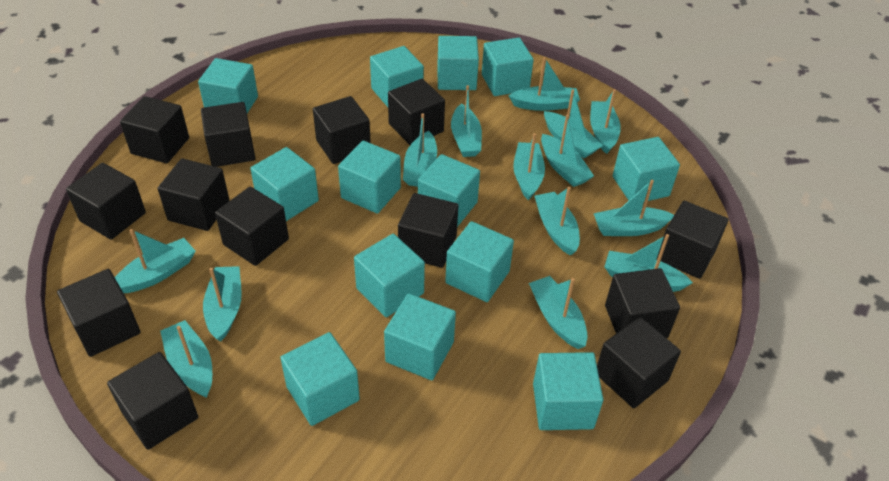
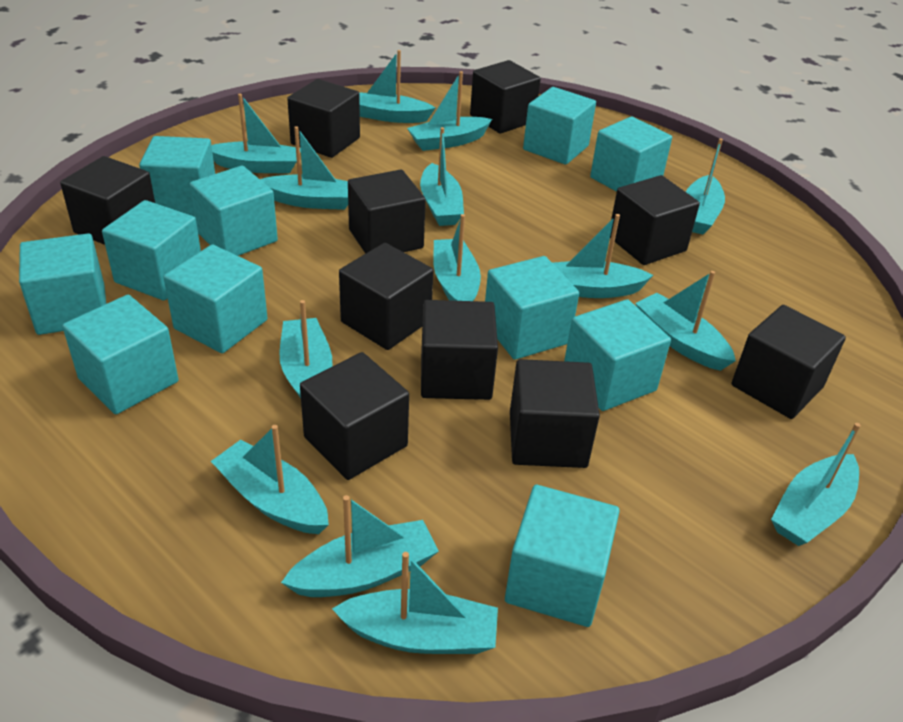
black cube: 13 -> 10
turquoise cube: 13 -> 11

